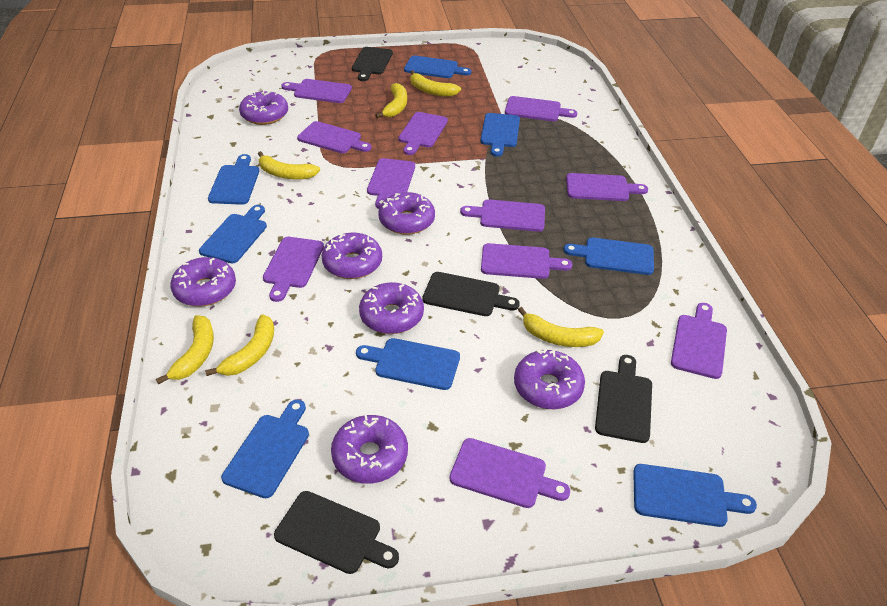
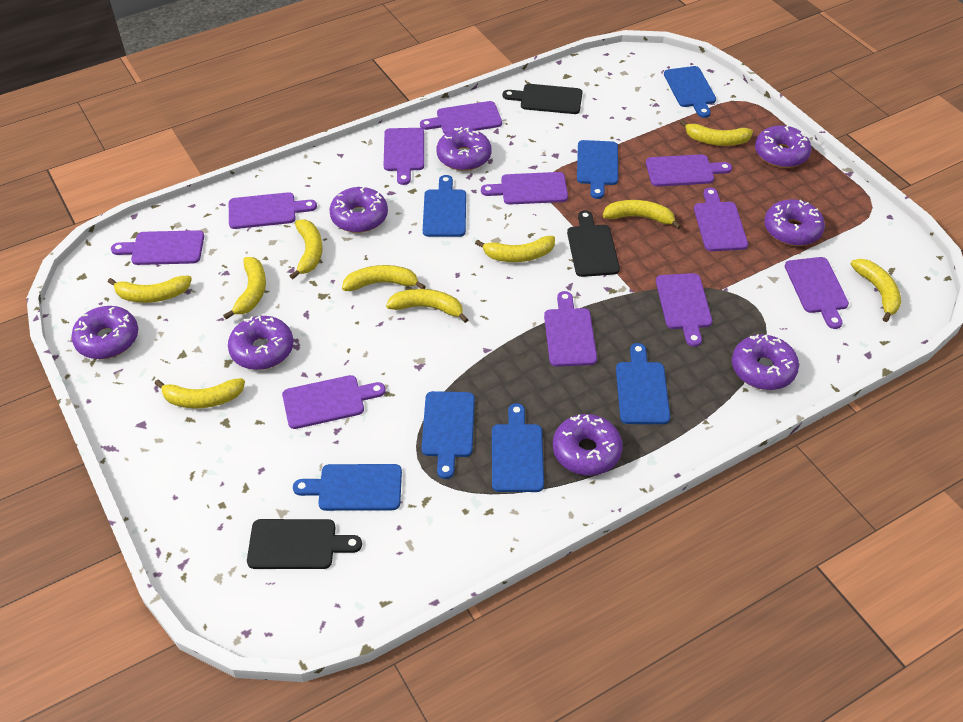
black cutting board: 4 -> 3
blue cutting board: 8 -> 7
purple donut: 7 -> 8
yellow banana: 6 -> 10

